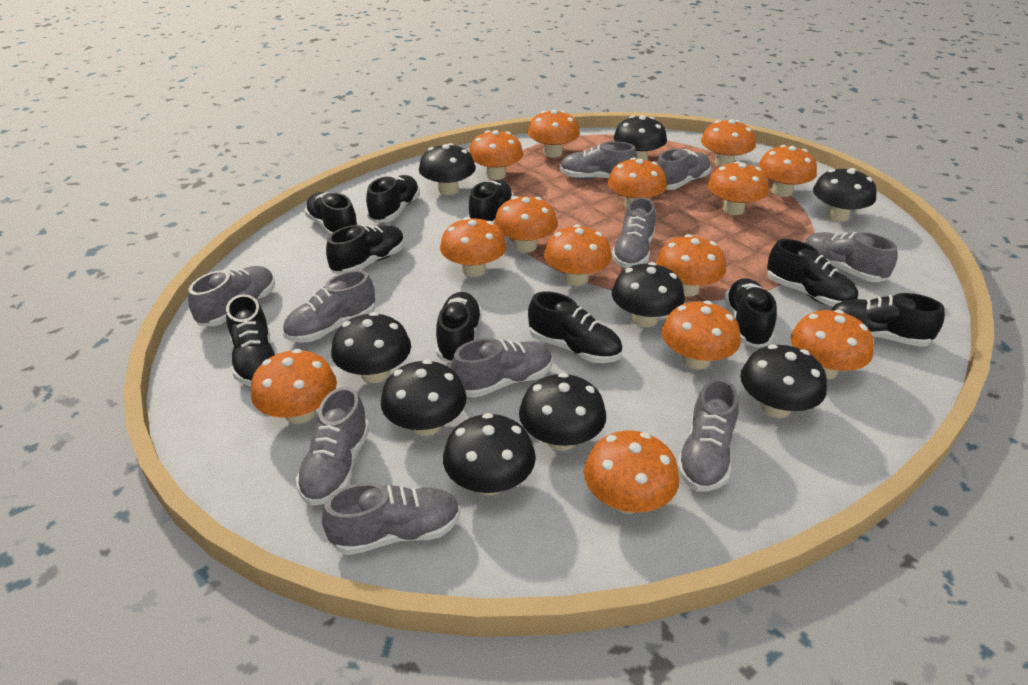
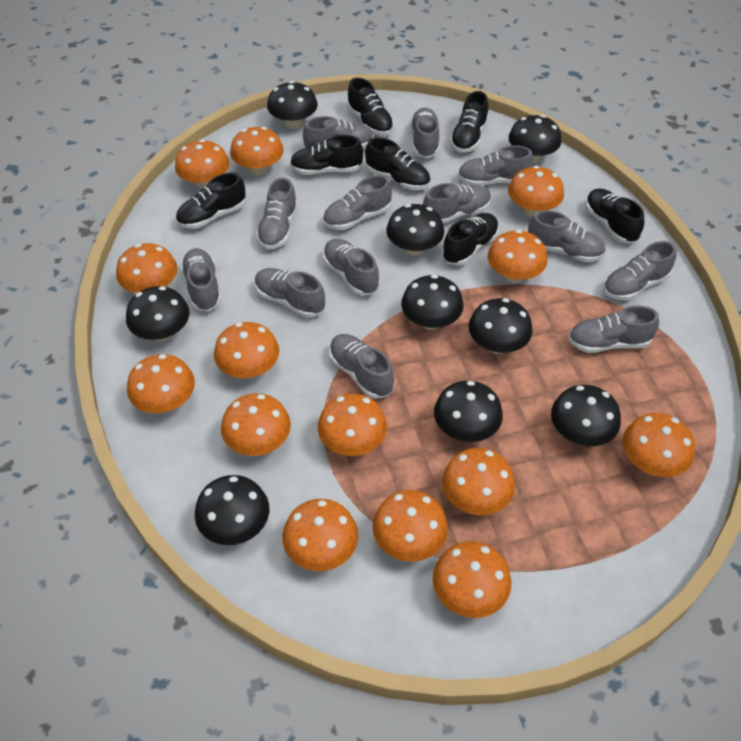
black shoe: 10 -> 7
grey shoe: 10 -> 13

